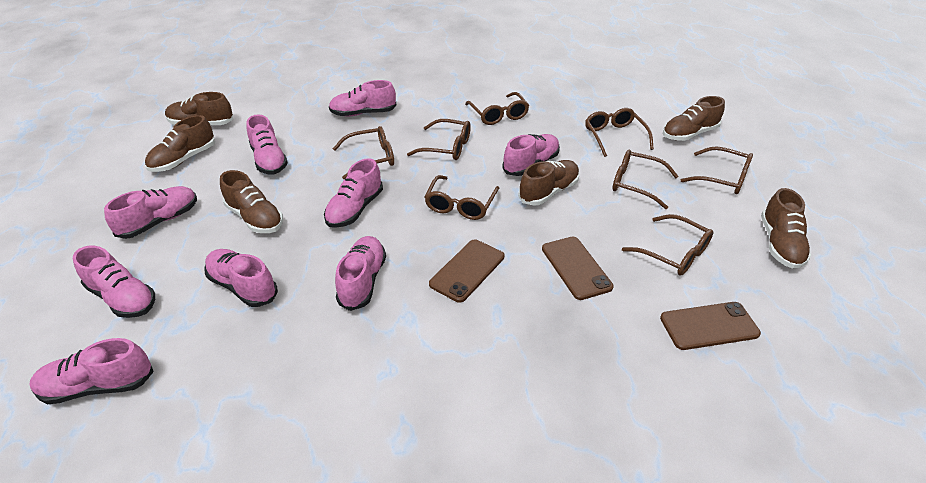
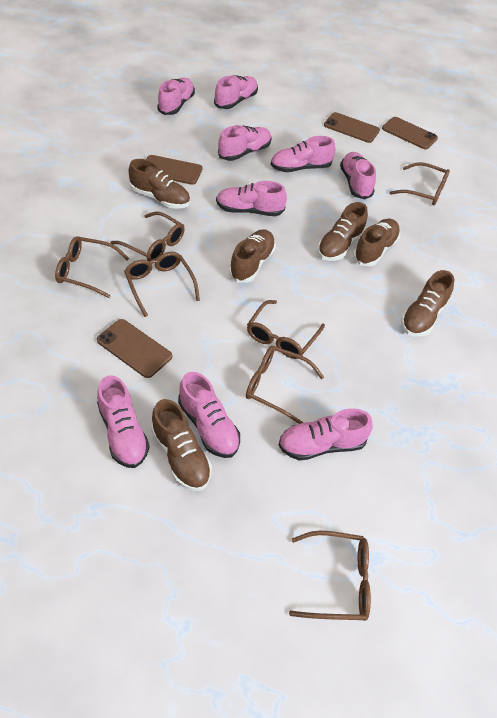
brown glasses: 8 -> 7
brown phone: 3 -> 4

